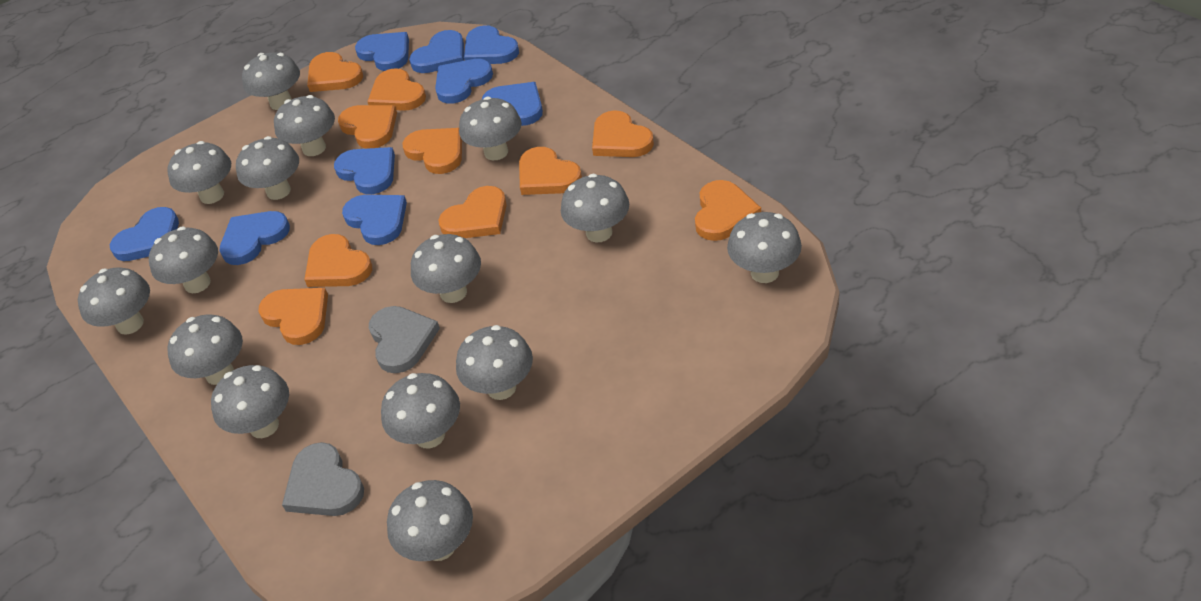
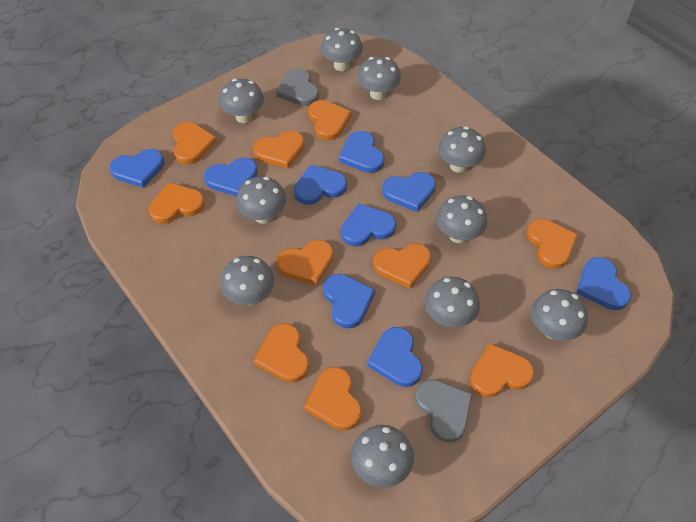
grey mushroom: 15 -> 10

